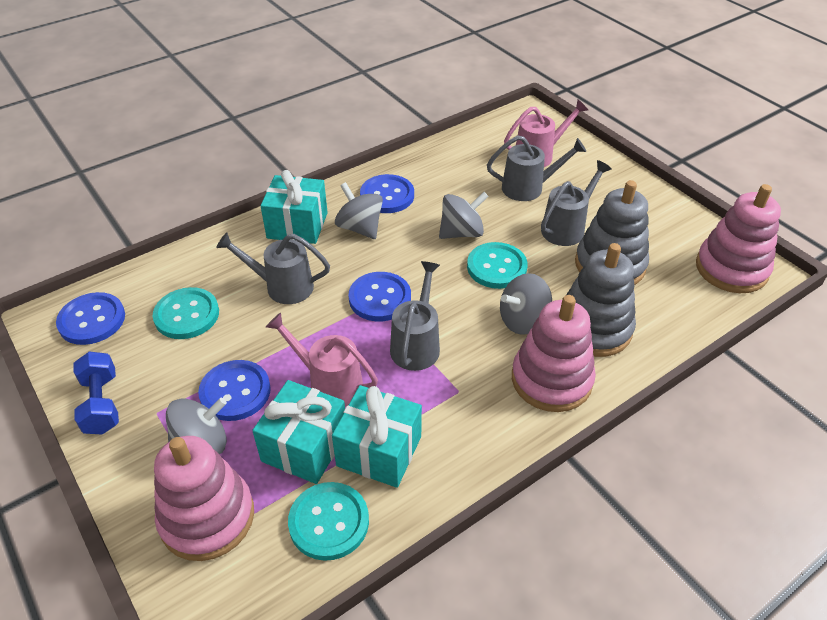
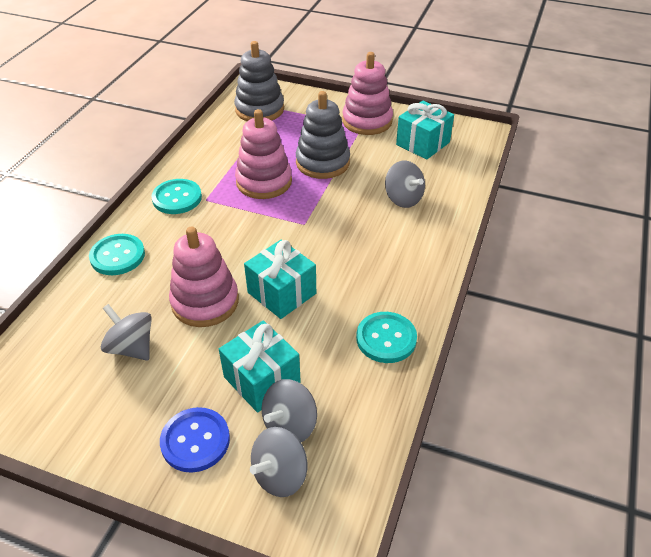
blue button: 4 -> 1
blue dumbbell: 1 -> 0
grey watering can: 4 -> 0
pink watering can: 2 -> 0

